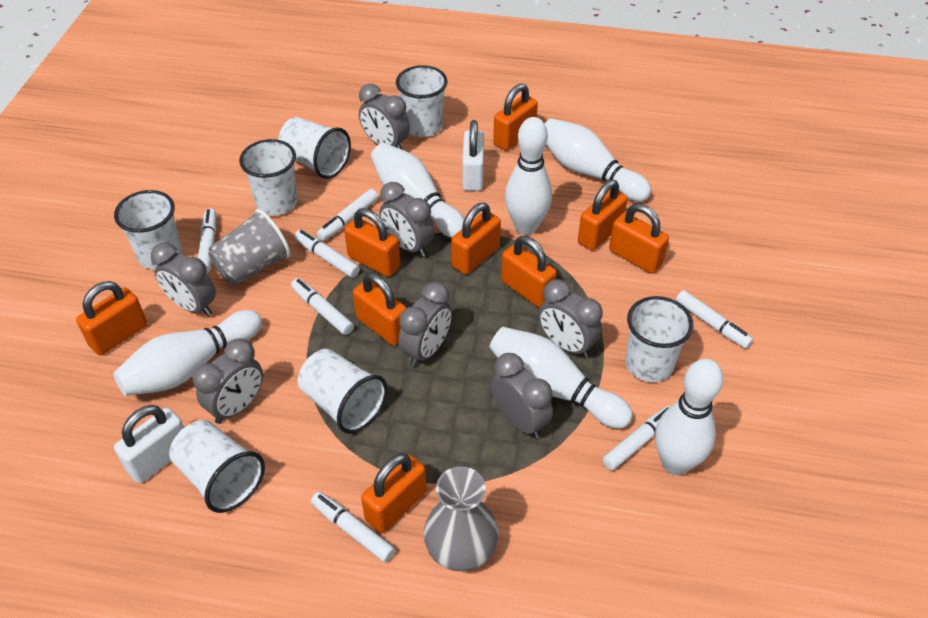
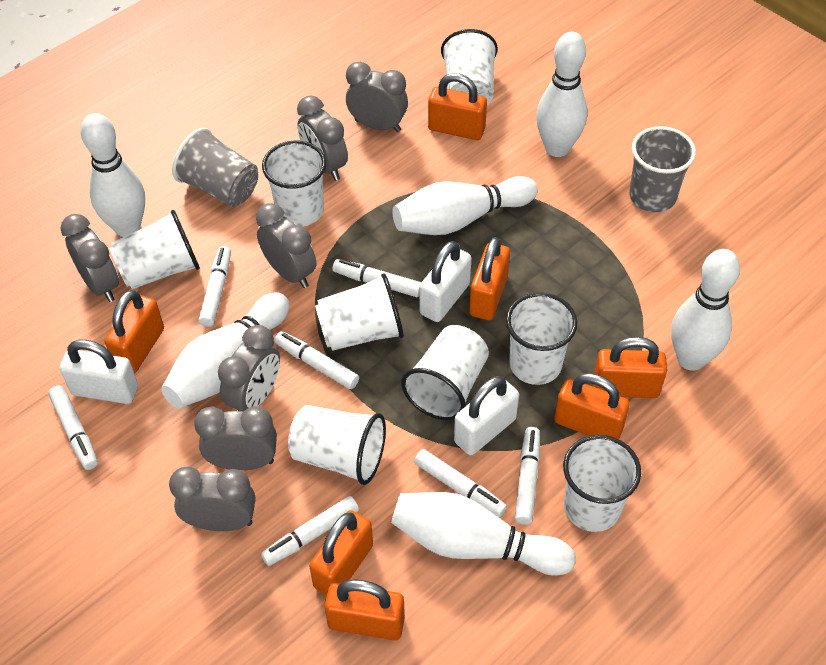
grey cup: 1 -> 2
grey vase: 1 -> 0
orange padlock: 9 -> 7
white cup: 7 -> 8
white padlock: 2 -> 3

